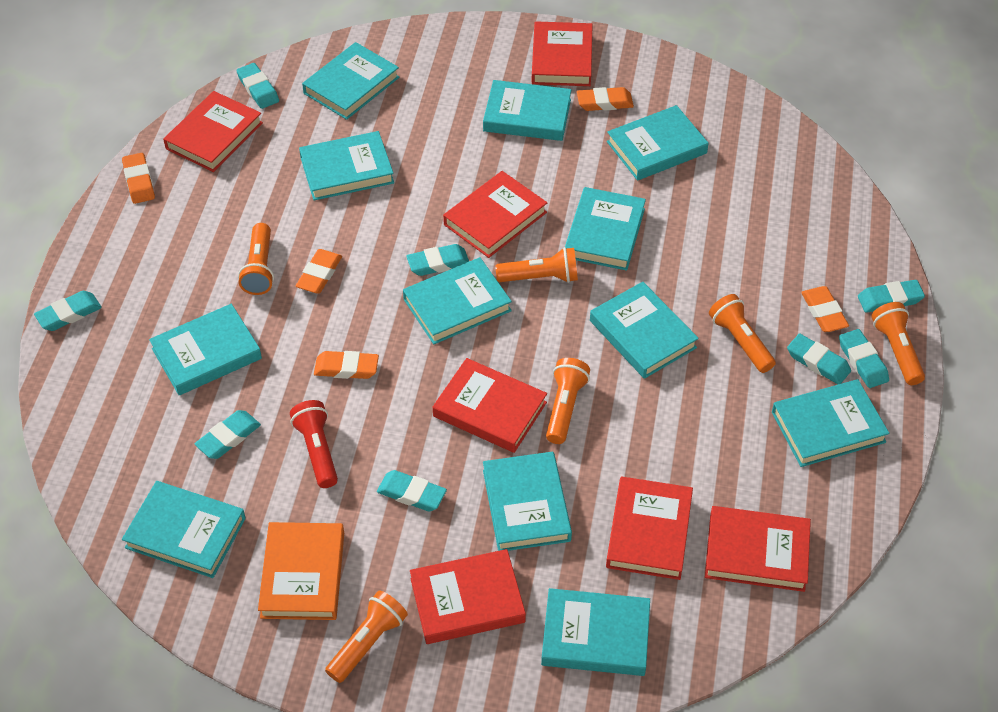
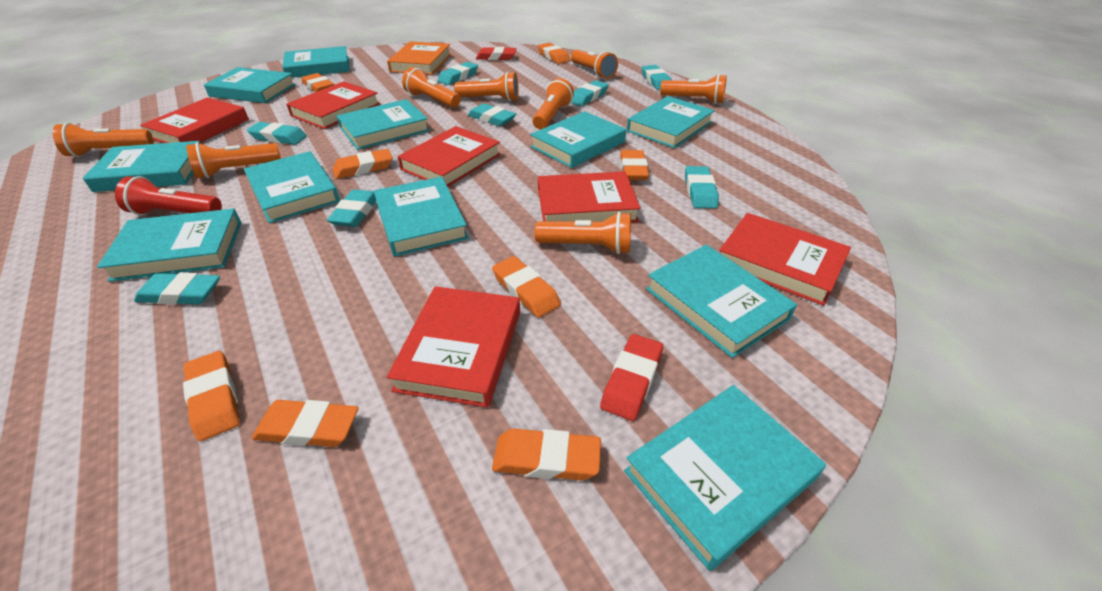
orange eraser: 5 -> 8
orange flashlight: 6 -> 8
red book: 7 -> 6
red eraser: 0 -> 2
turquoise book: 12 -> 11

